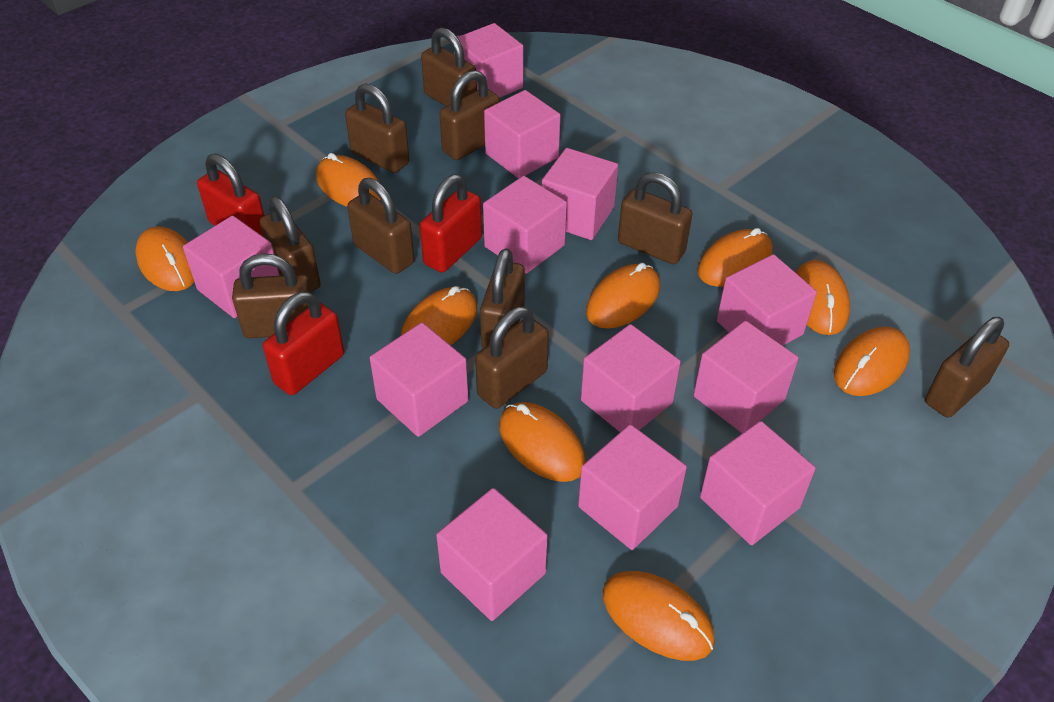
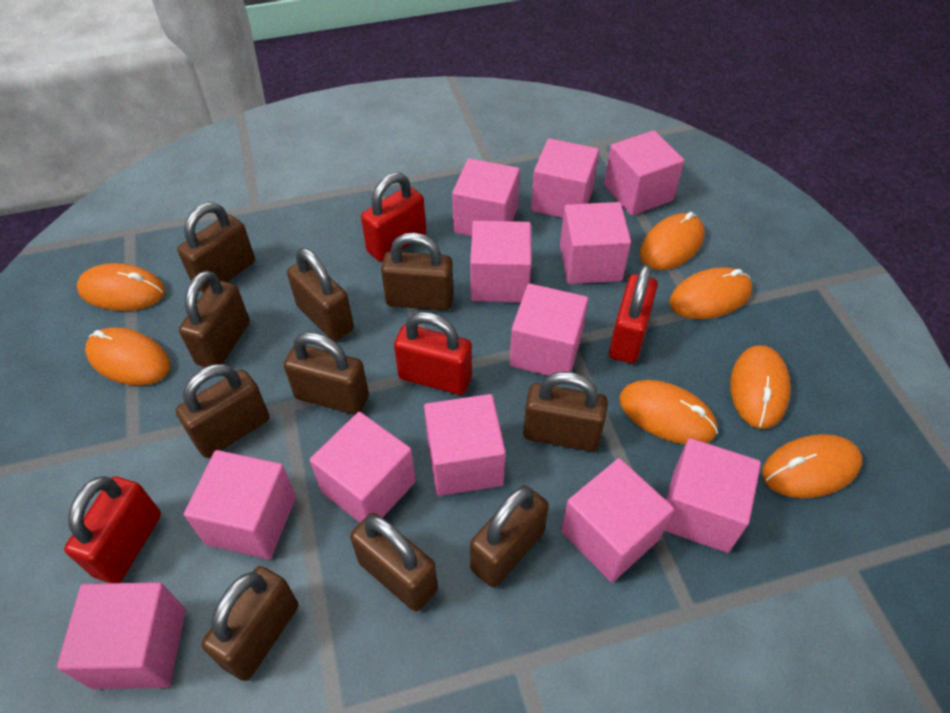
orange mouse: 9 -> 7
red padlock: 3 -> 4

